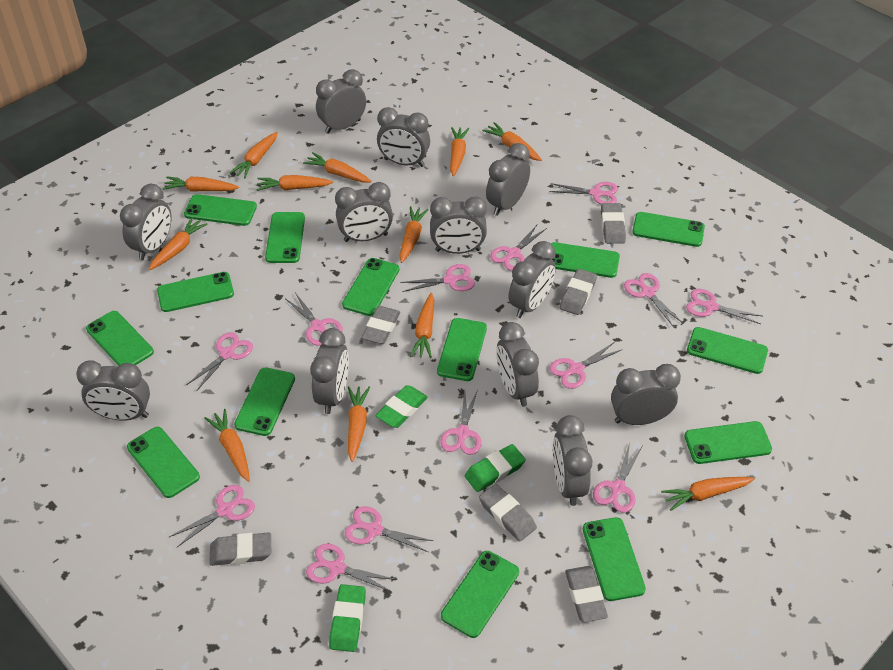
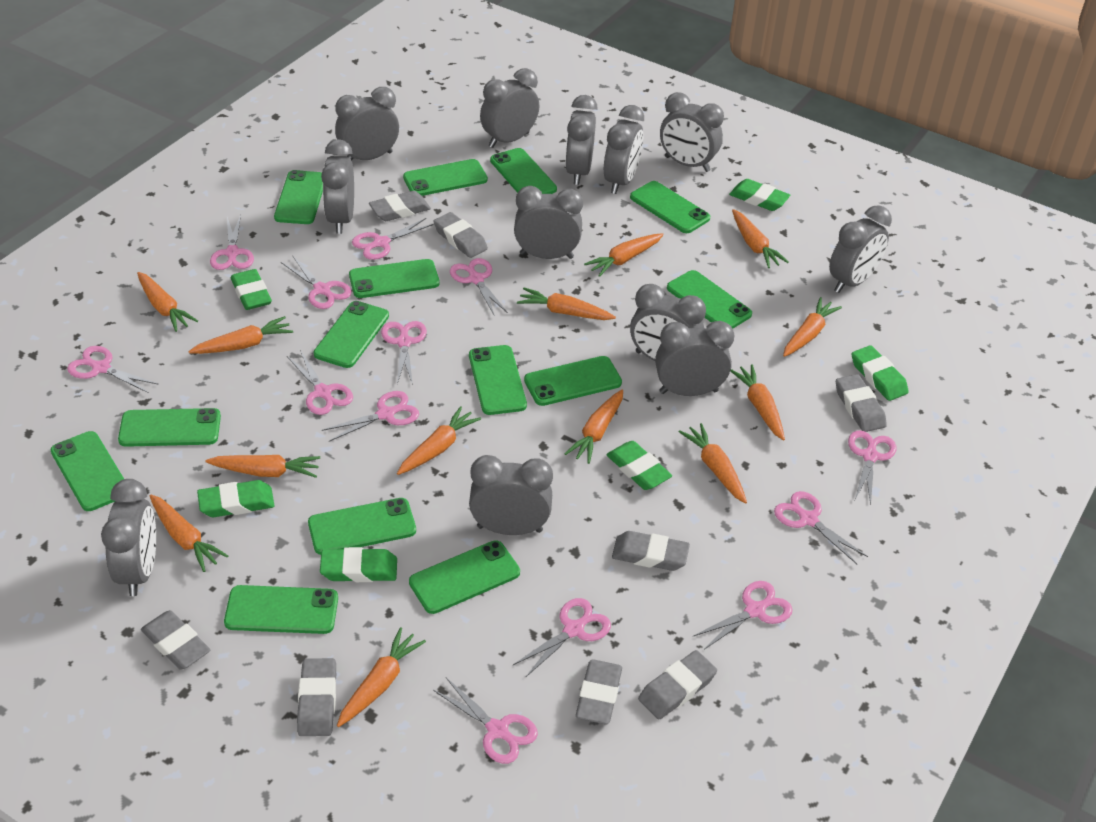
green eraser: 3 -> 6
grey eraser: 6 -> 8
orange carrot: 12 -> 13

